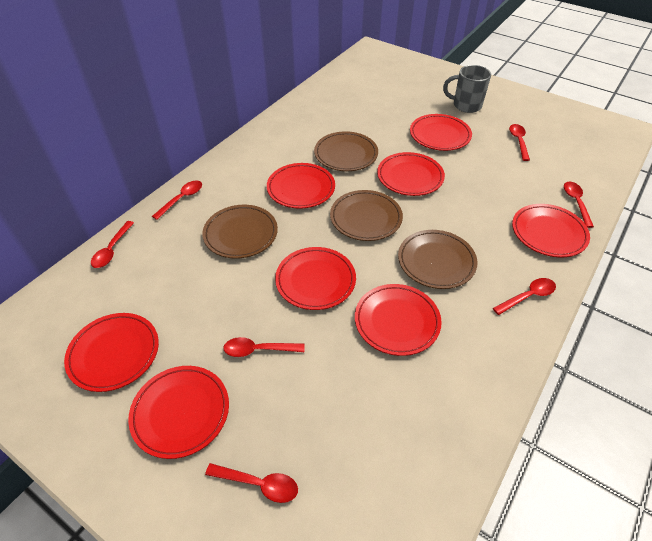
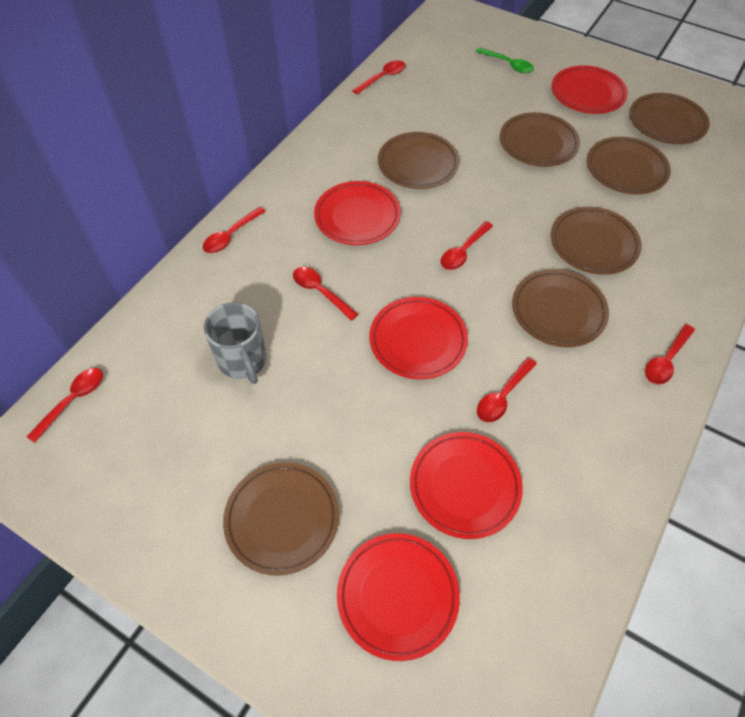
brown plate: 4 -> 7
green spoon: 0 -> 1
red plate: 8 -> 5

